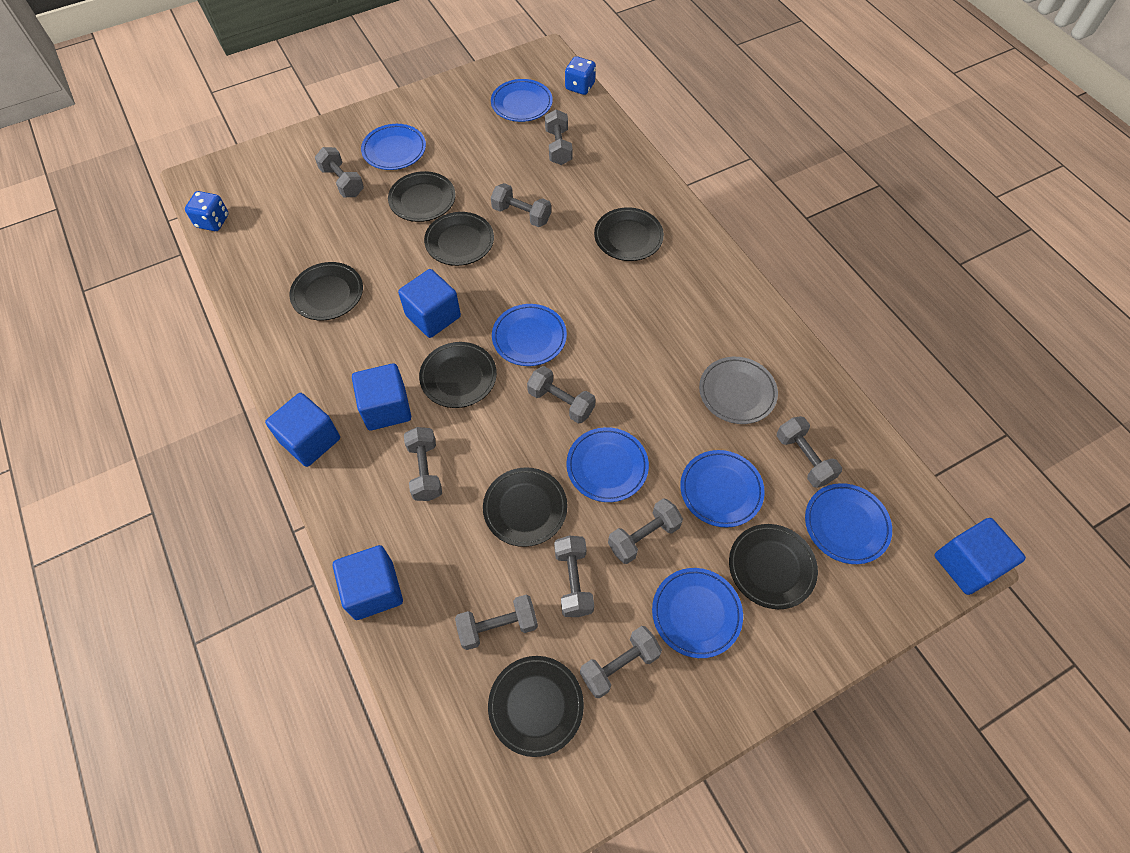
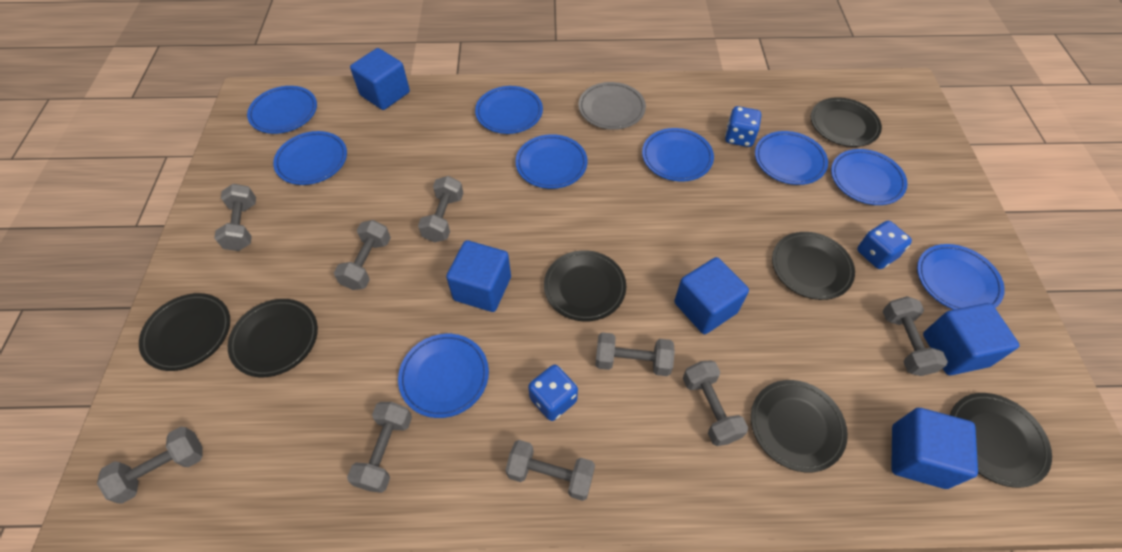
black plate: 8 -> 7
blue dice: 2 -> 3
blue plate: 7 -> 9
grey dumbbell: 10 -> 9

